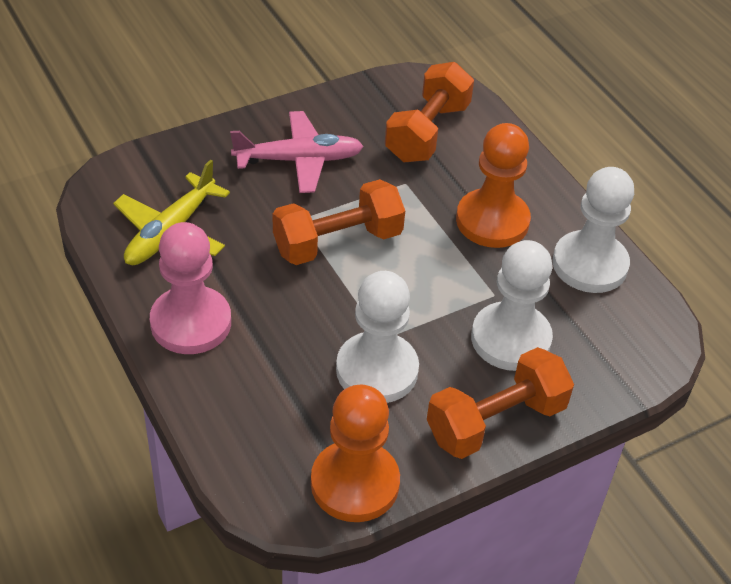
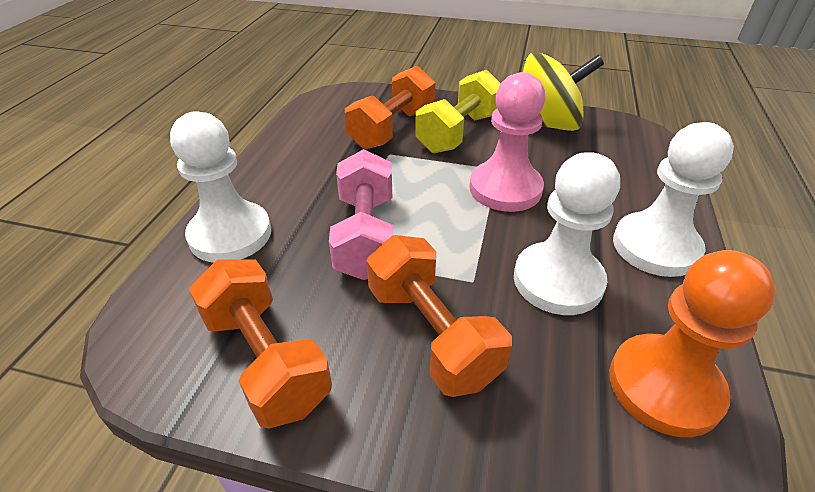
orange pawn: 2 -> 1
pink dumbbell: 0 -> 1
pink plane: 1 -> 0
yellow dumbbell: 0 -> 1
yellow plane: 1 -> 0
yellow spinning top: 0 -> 1

